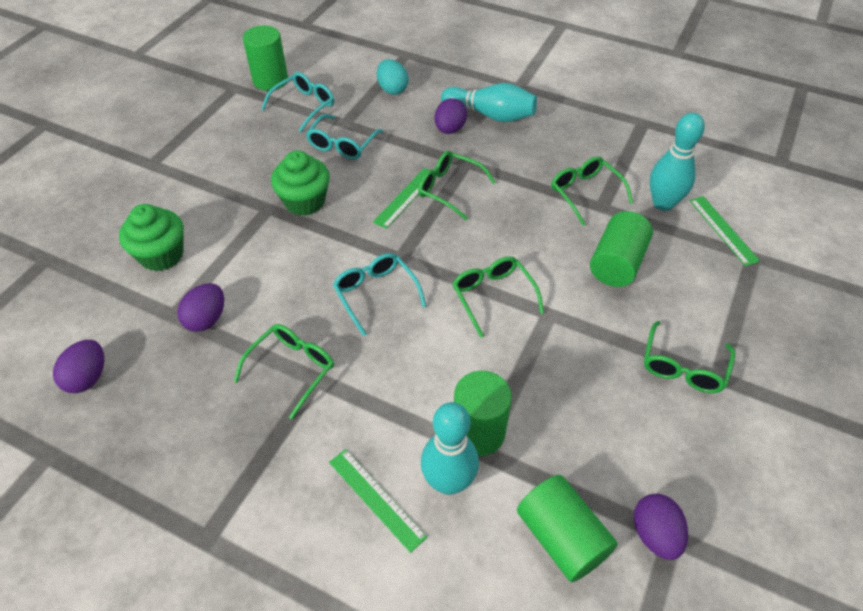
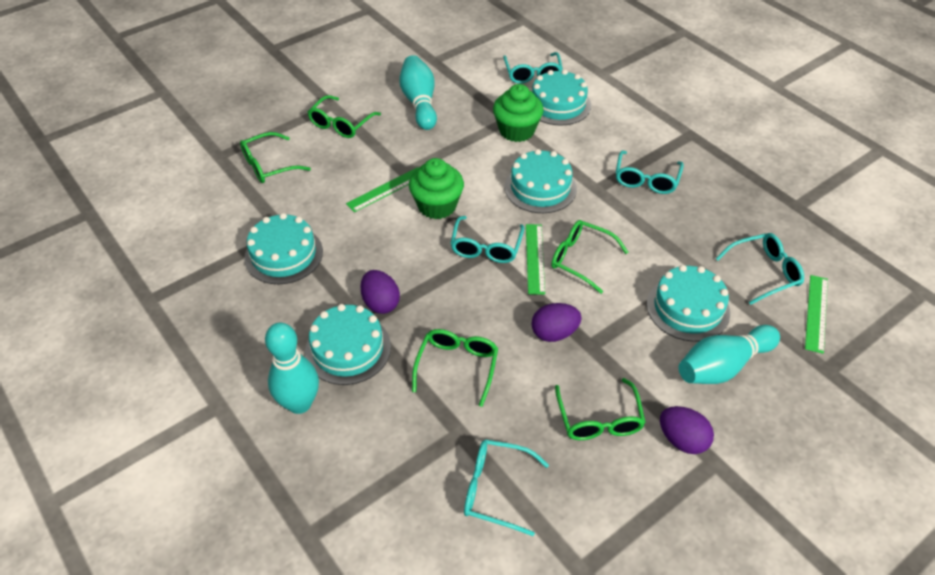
green cylinder: 4 -> 0
purple egg: 4 -> 3
turquoise cake: 0 -> 5
turquoise egg: 1 -> 0
turquoise glasses: 3 -> 5

